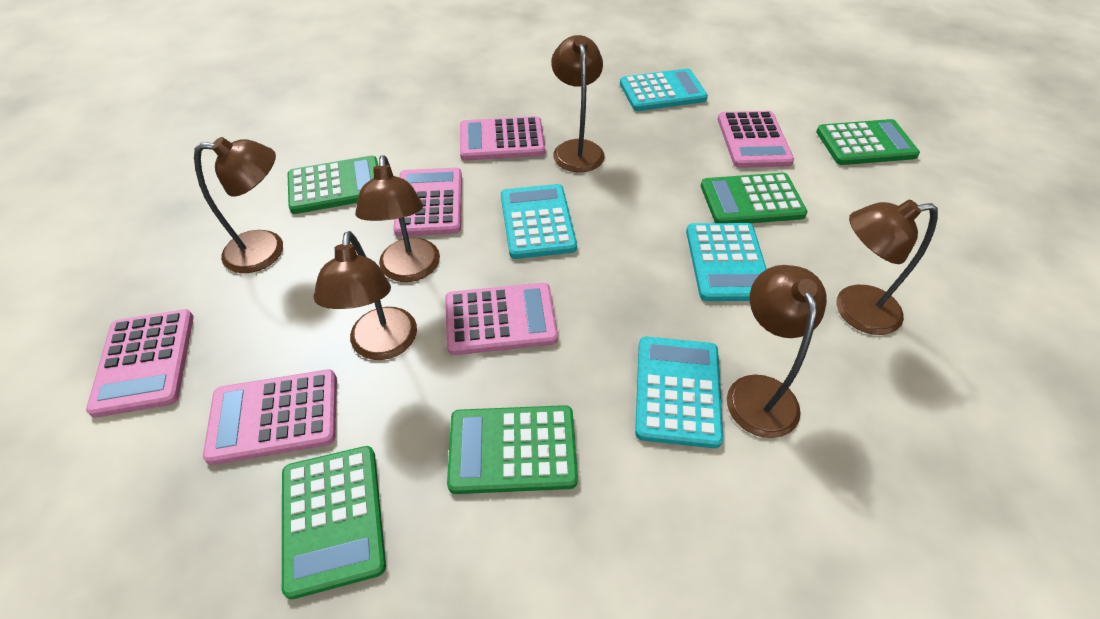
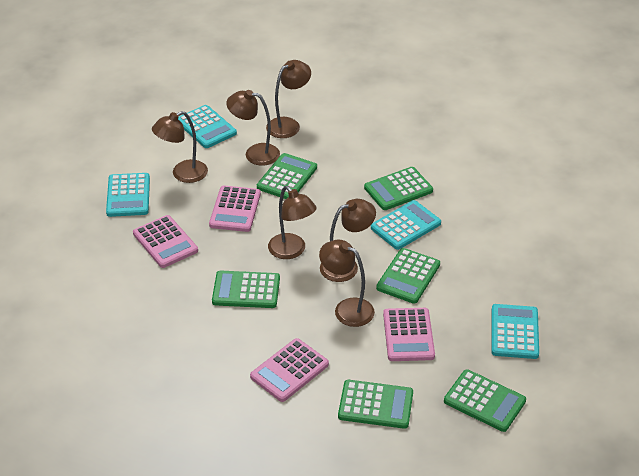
green calculator: 5 -> 6
pink calculator: 6 -> 4

